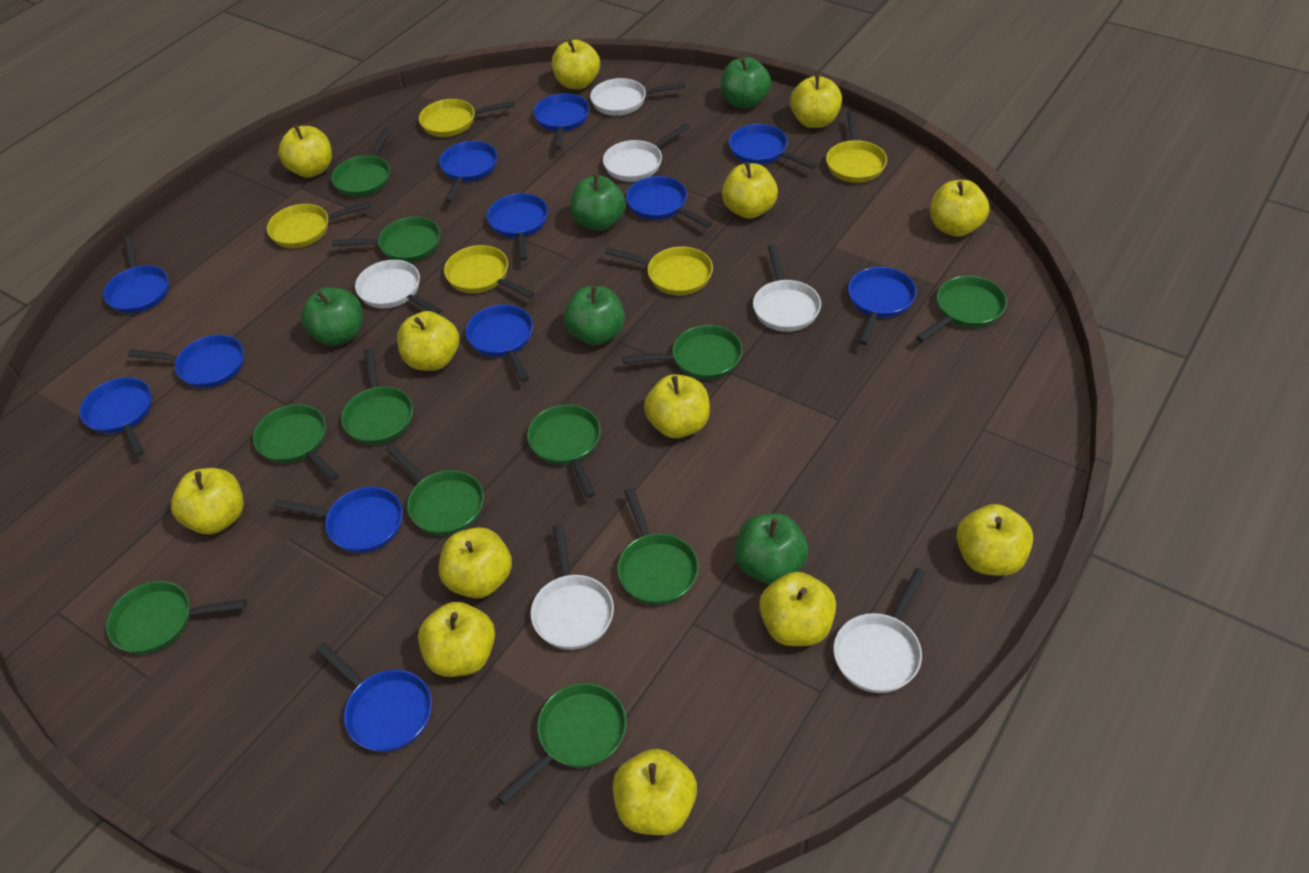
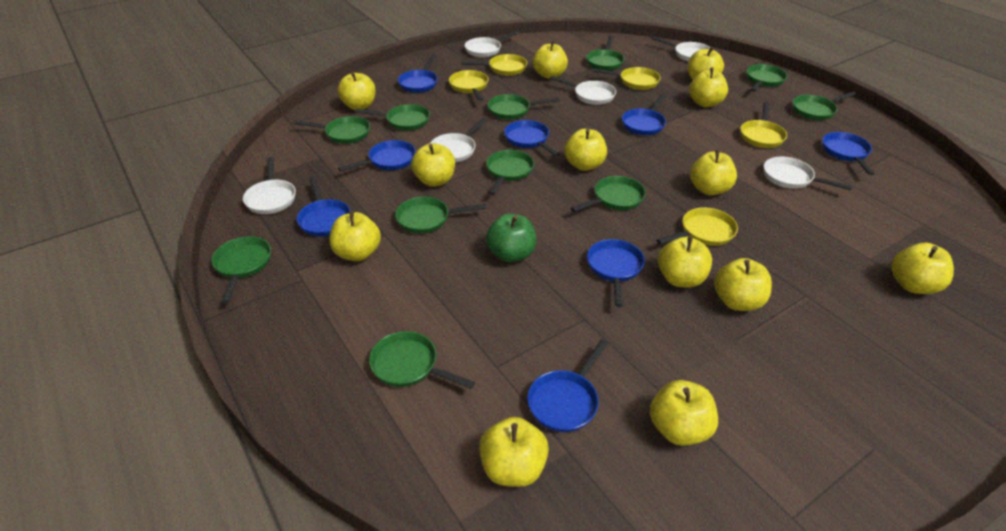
blue pan: 12 -> 8
green apple: 5 -> 1

